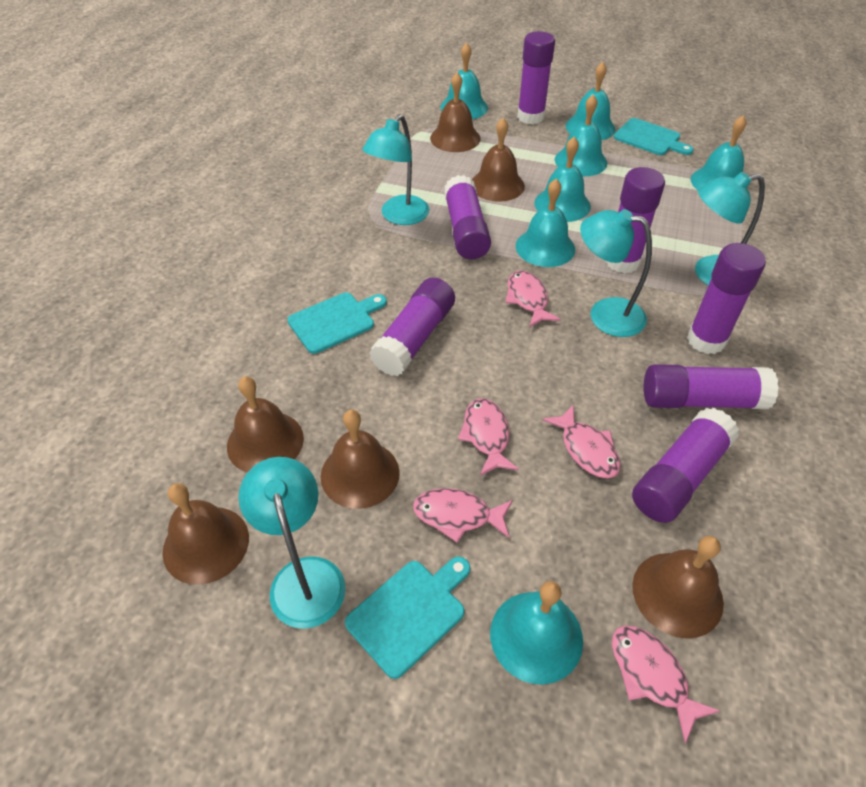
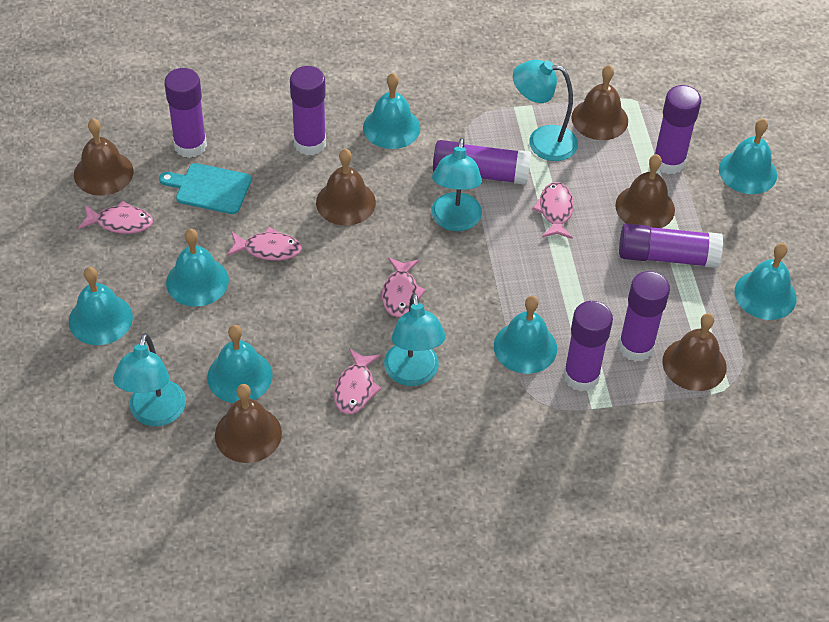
turquoise cutting board: 3 -> 1

